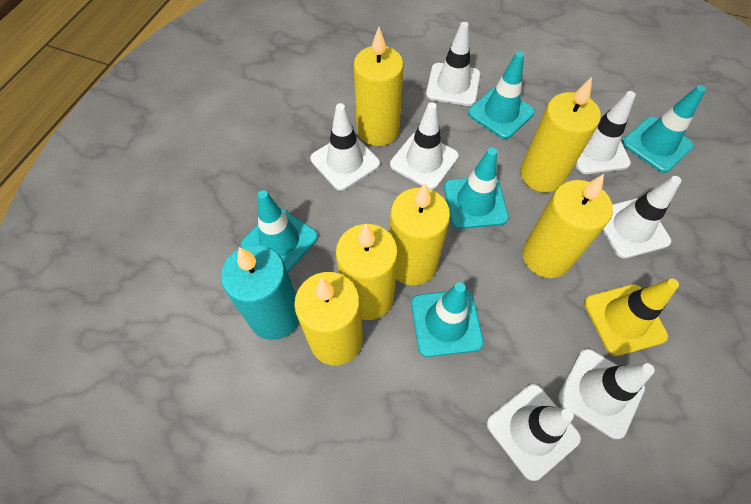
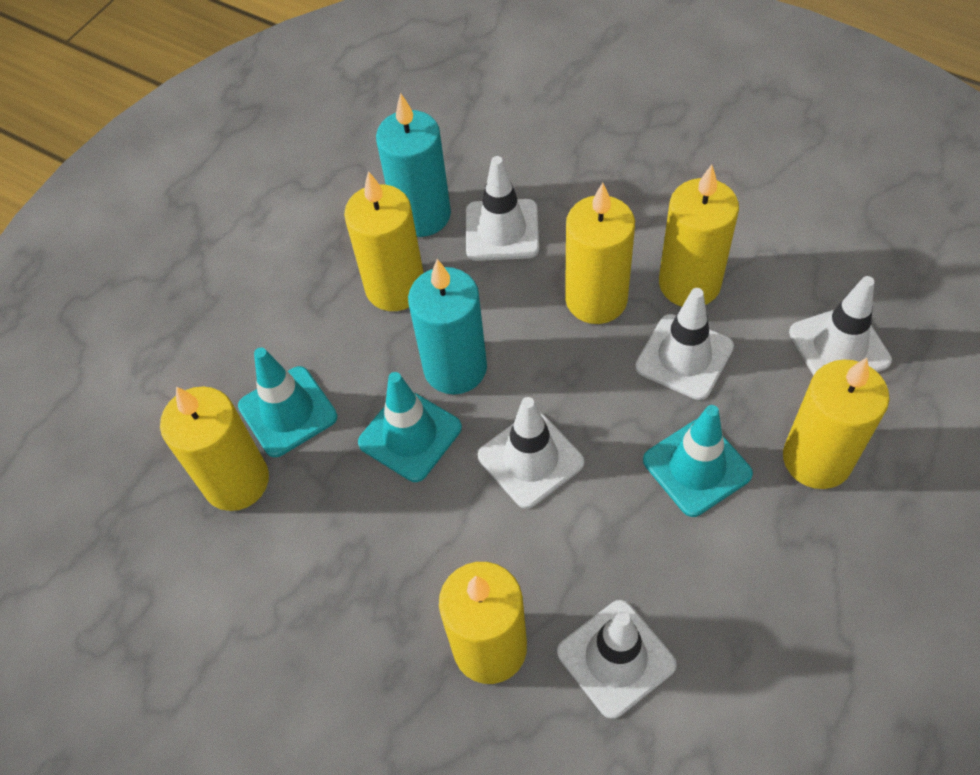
turquoise candle: 1 -> 2
turquoise traffic cone: 5 -> 3
white traffic cone: 7 -> 5
yellow traffic cone: 1 -> 0

